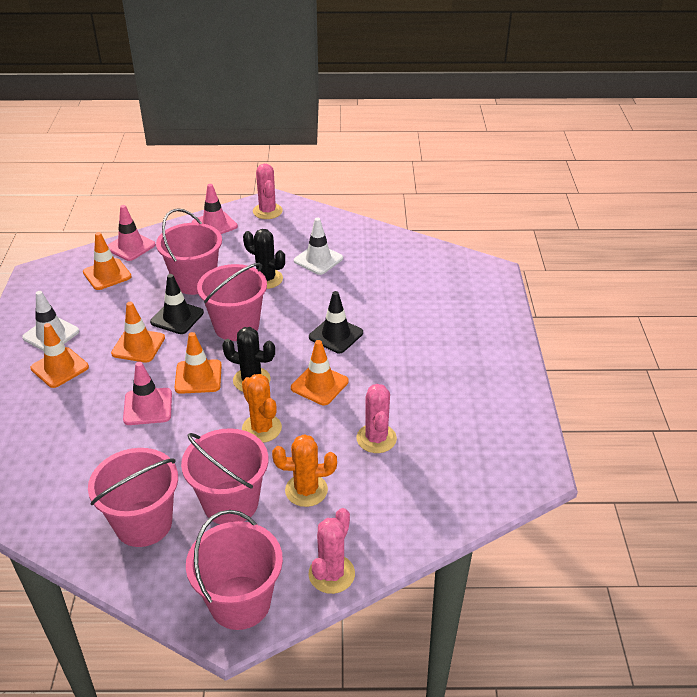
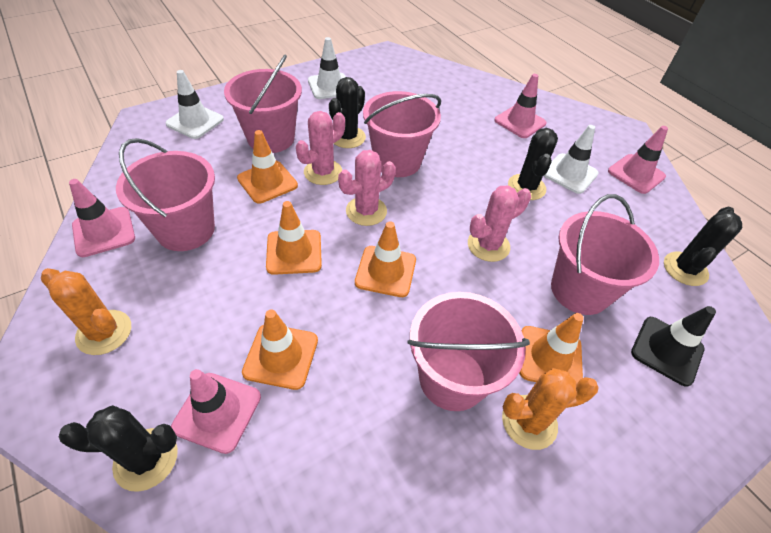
black cactus: 2 -> 4
black traffic cone: 2 -> 1
pink traffic cone: 3 -> 4
white traffic cone: 2 -> 3

